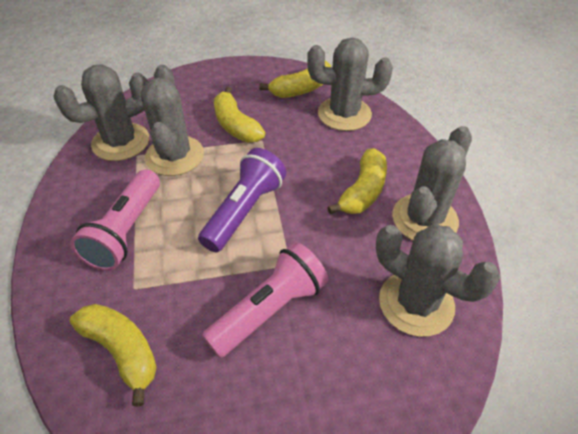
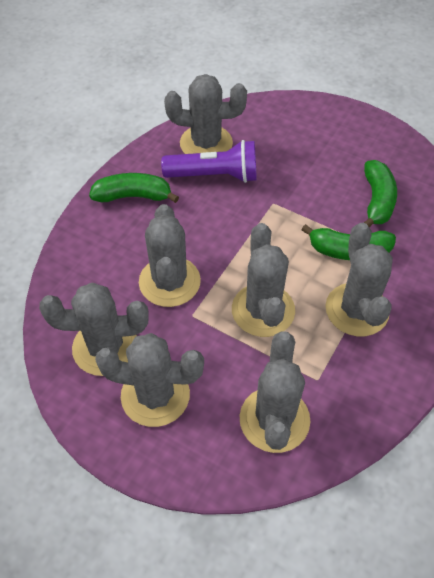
green banana: 0 -> 3
grey cactus: 5 -> 7
pink flashlight: 2 -> 0
yellow banana: 4 -> 0

